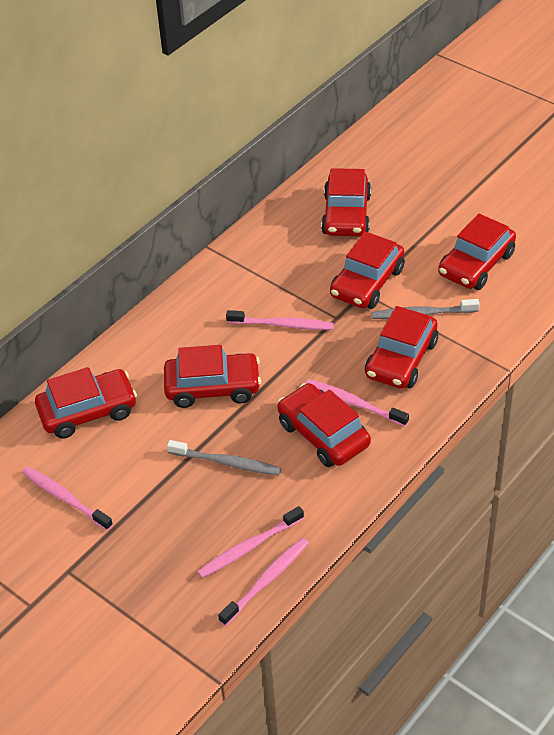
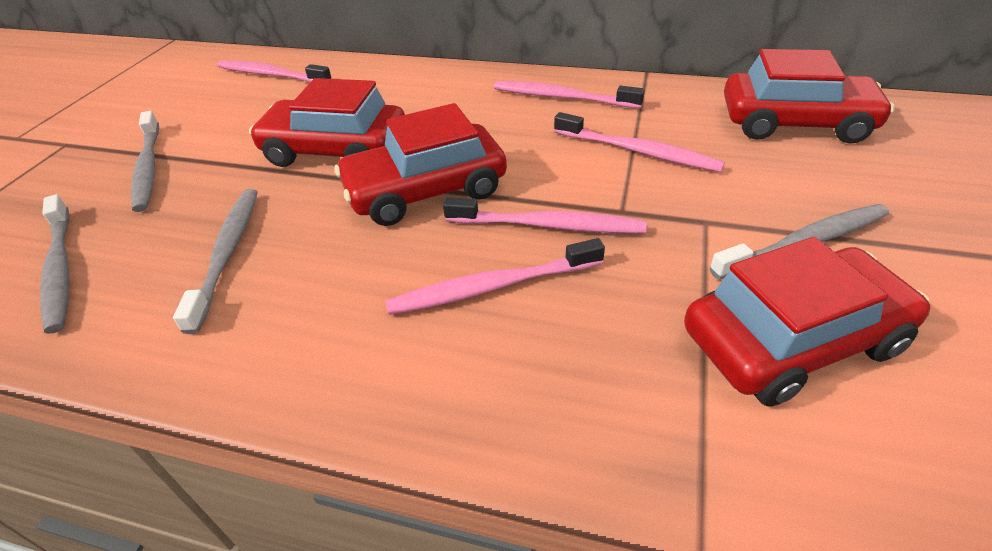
grey toothbrush: 2 -> 4
red car: 7 -> 4

